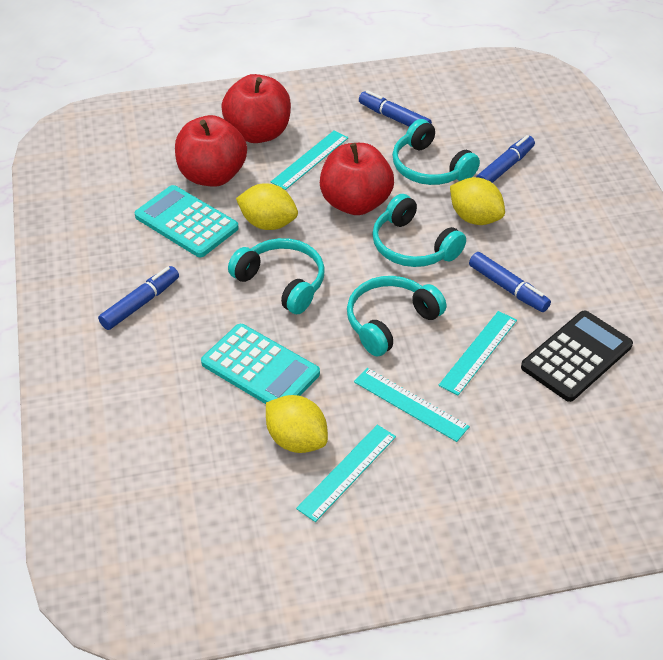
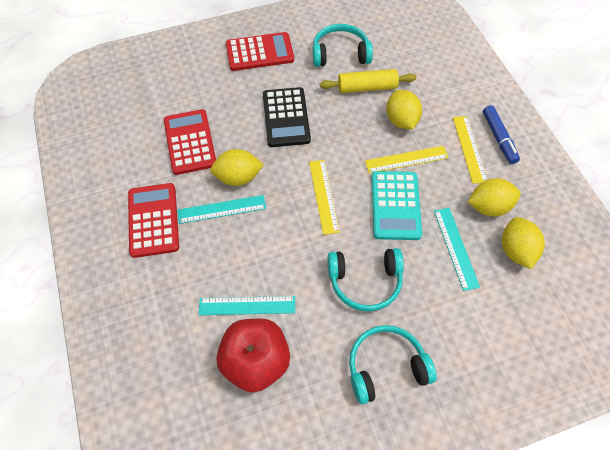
blue marker: 4 -> 1
red apple: 3 -> 1
red calculator: 0 -> 3
turquoise calculator: 2 -> 1
turquoise headphones: 4 -> 3
turquoise ruler: 4 -> 3
yellow lemon: 3 -> 4
yellow rolling pin: 0 -> 1
yellow ruler: 0 -> 3

